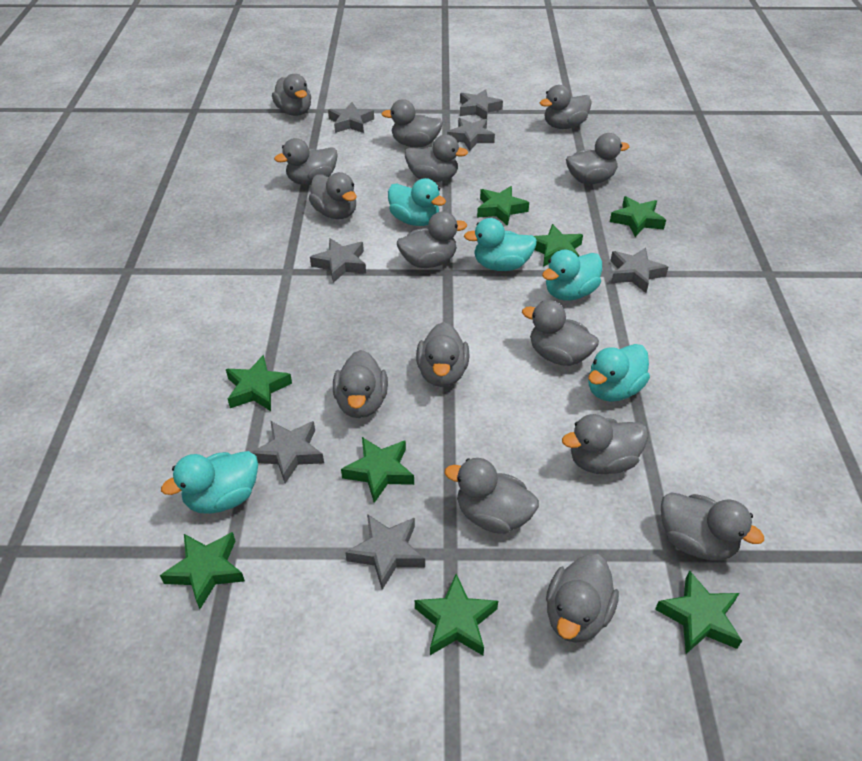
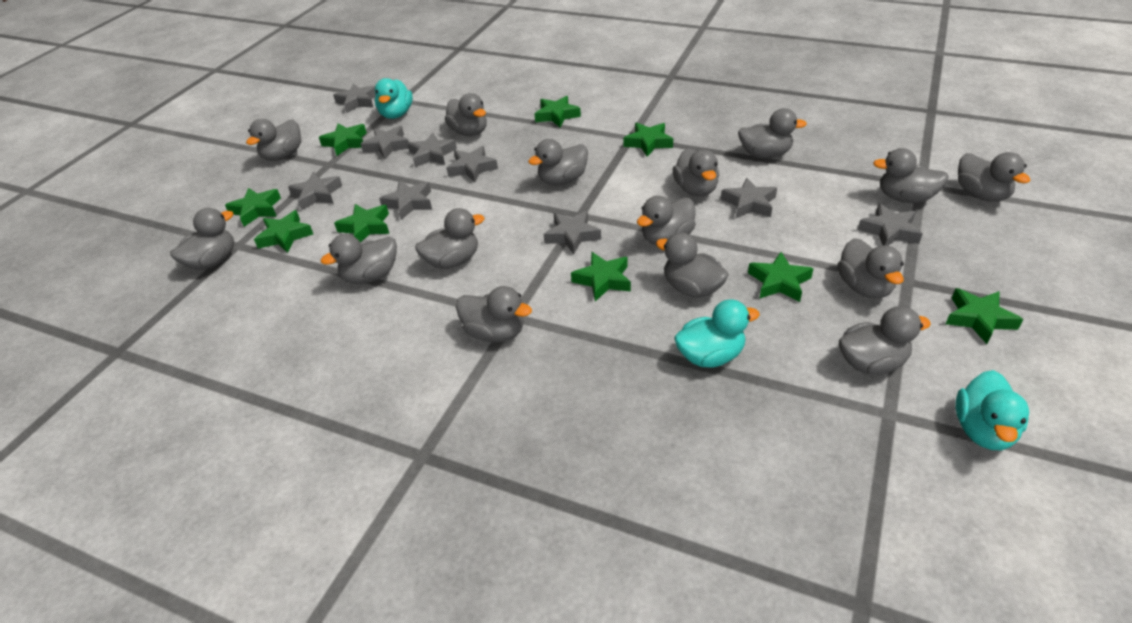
green star: 8 -> 9
grey star: 7 -> 9
turquoise duck: 5 -> 3

